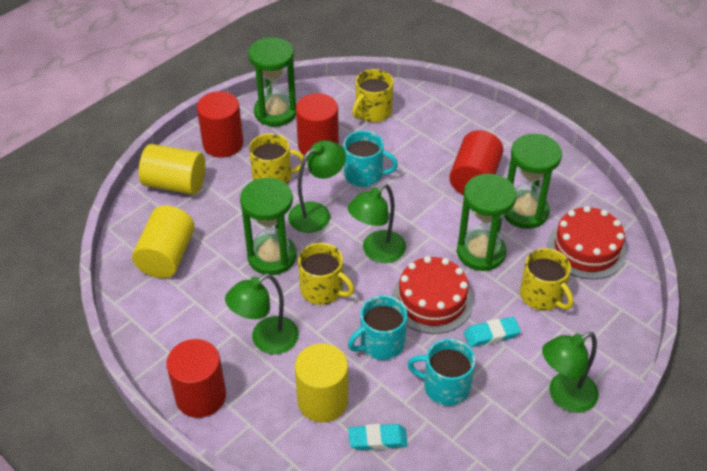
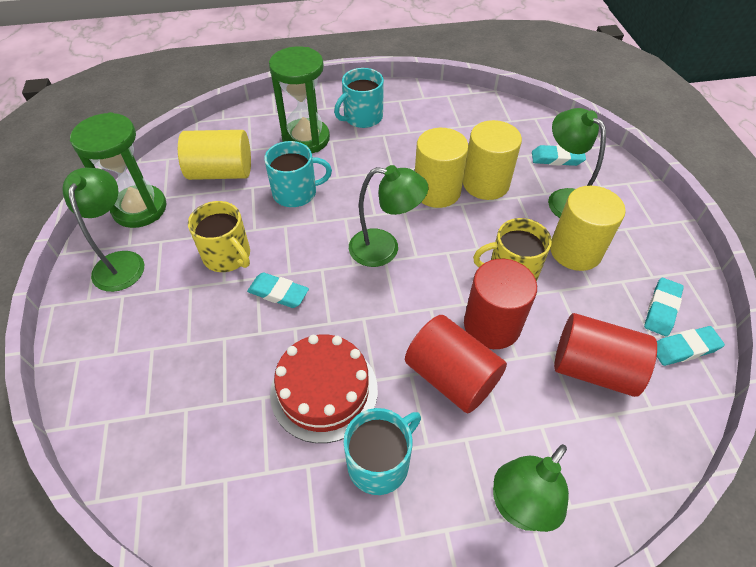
green hourglass: 4 -> 2
red cake: 2 -> 1
red cylinder: 4 -> 3
turquoise eraser: 2 -> 4
yellow cylinder: 3 -> 4
yellow mug: 4 -> 2

